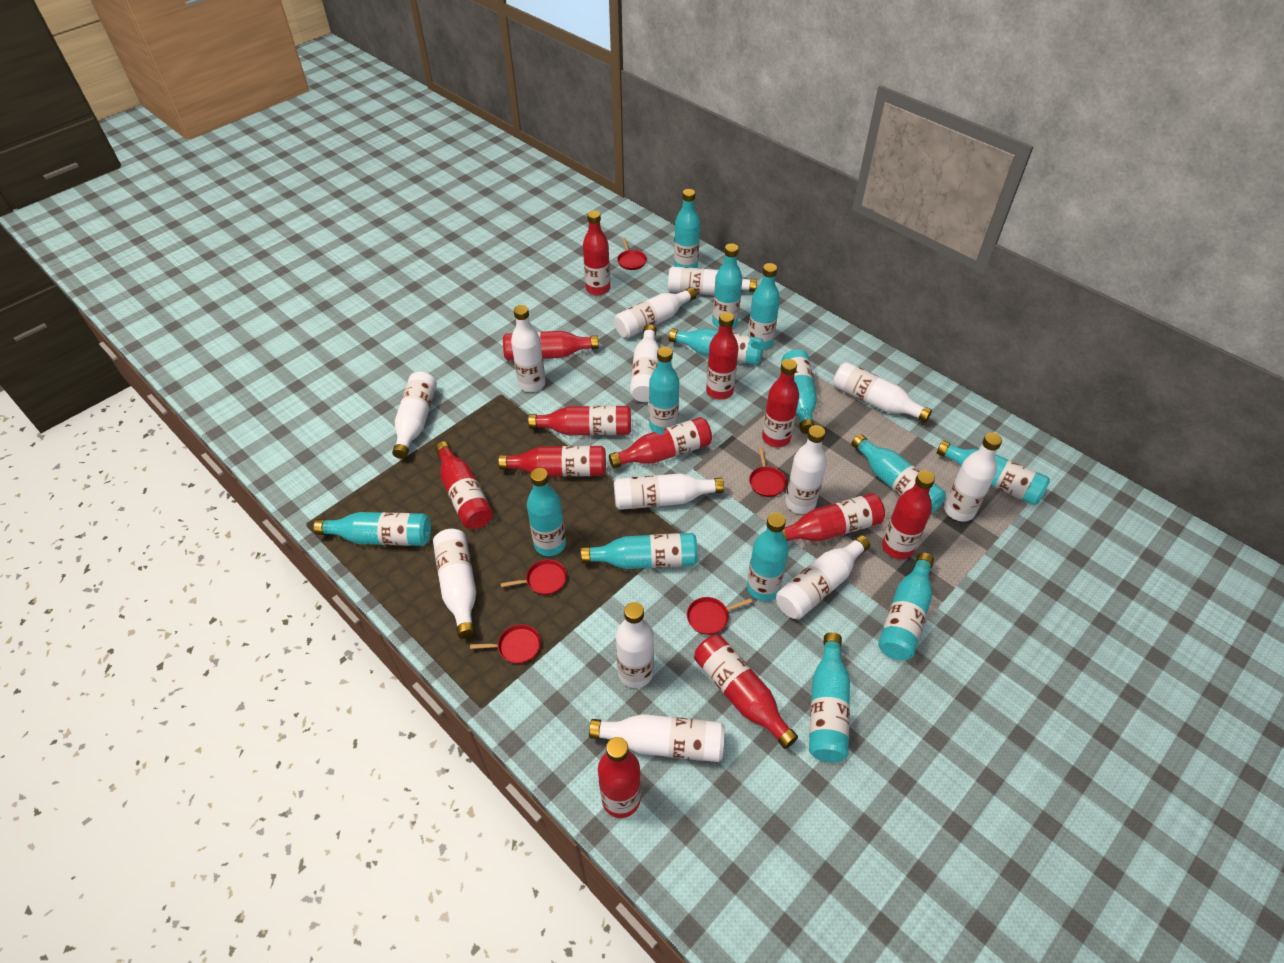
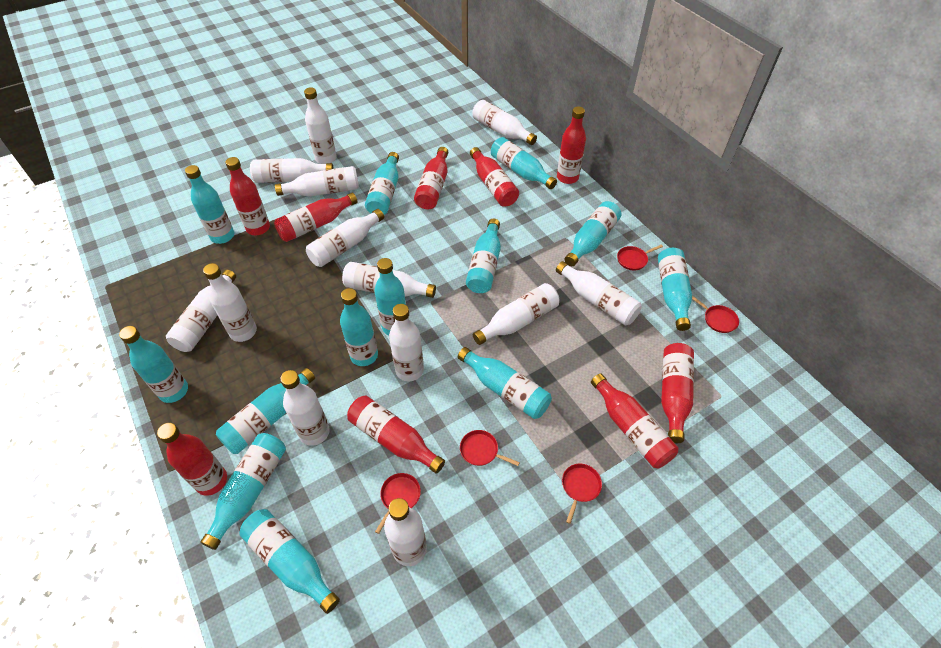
red bottle: 12 -> 9
turquoise bottle: 14 -> 13

